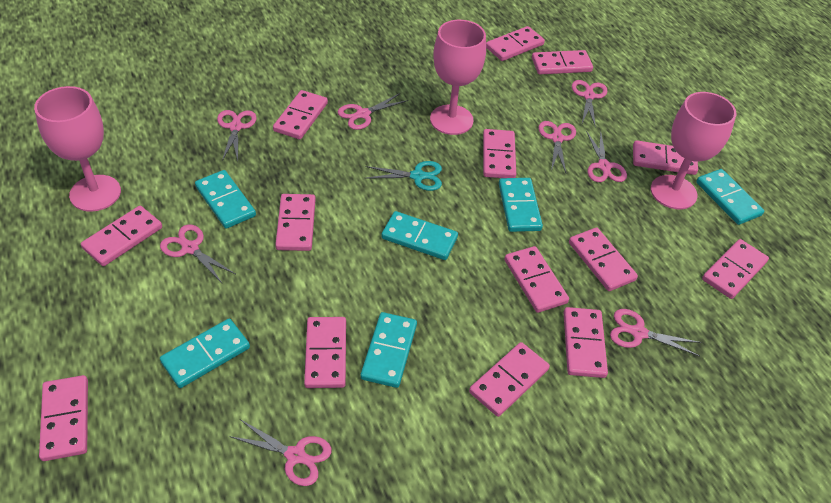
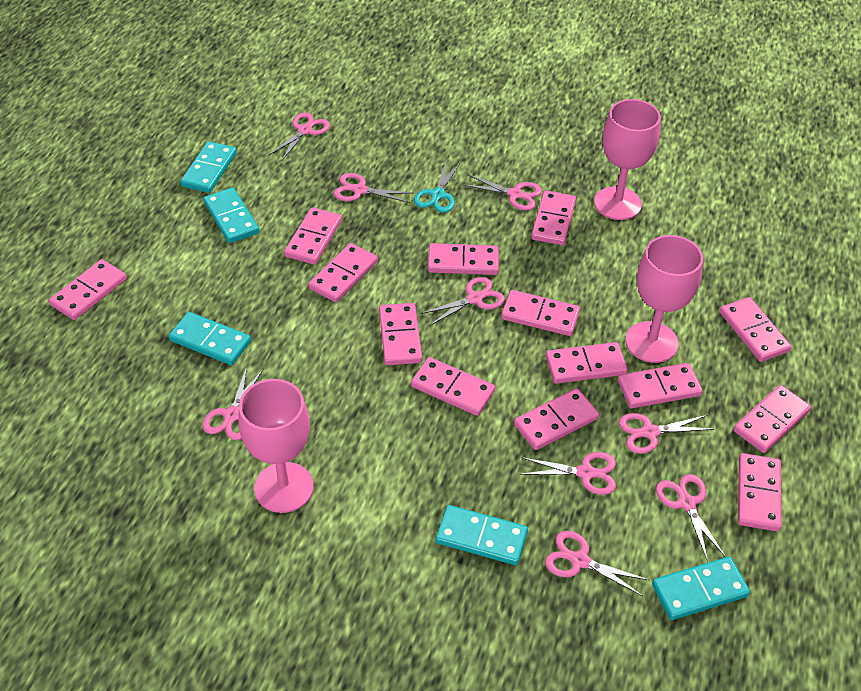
pink scissors: 8 -> 9
turquoise domino: 6 -> 5

